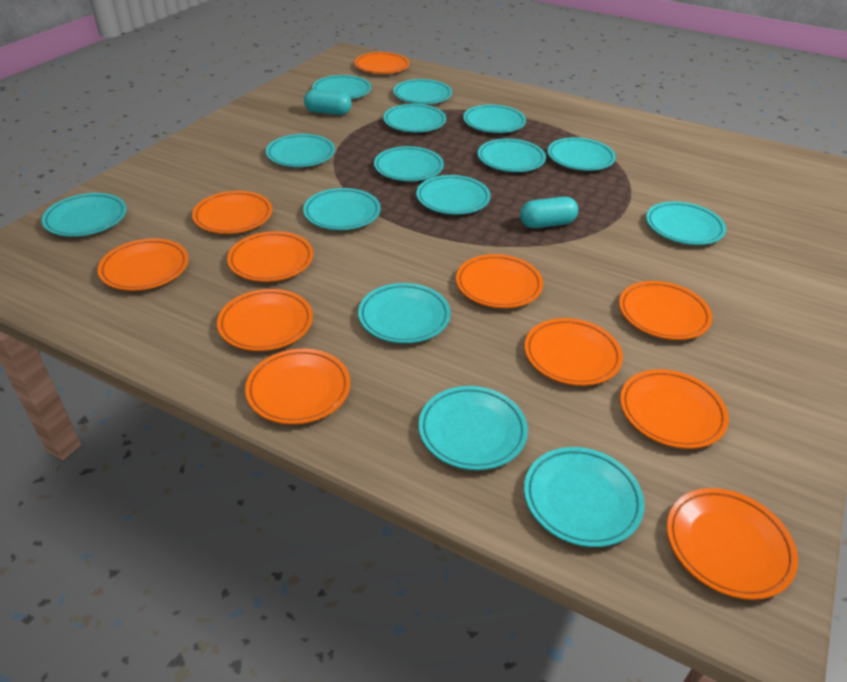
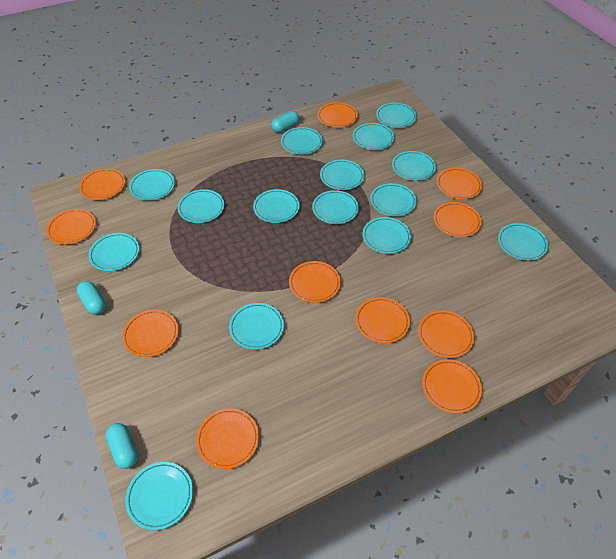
turquoise capsule: 2 -> 3

